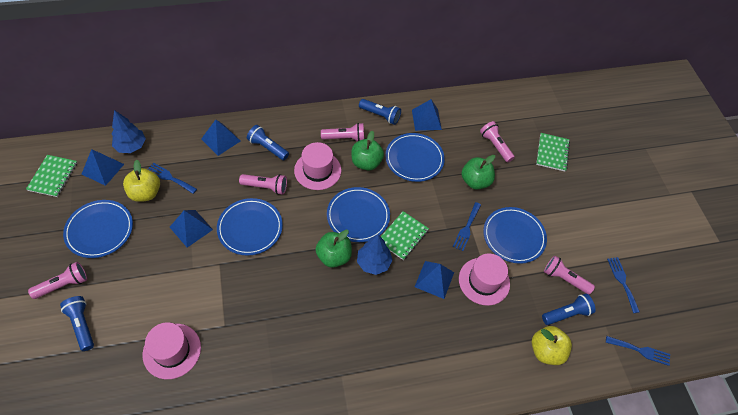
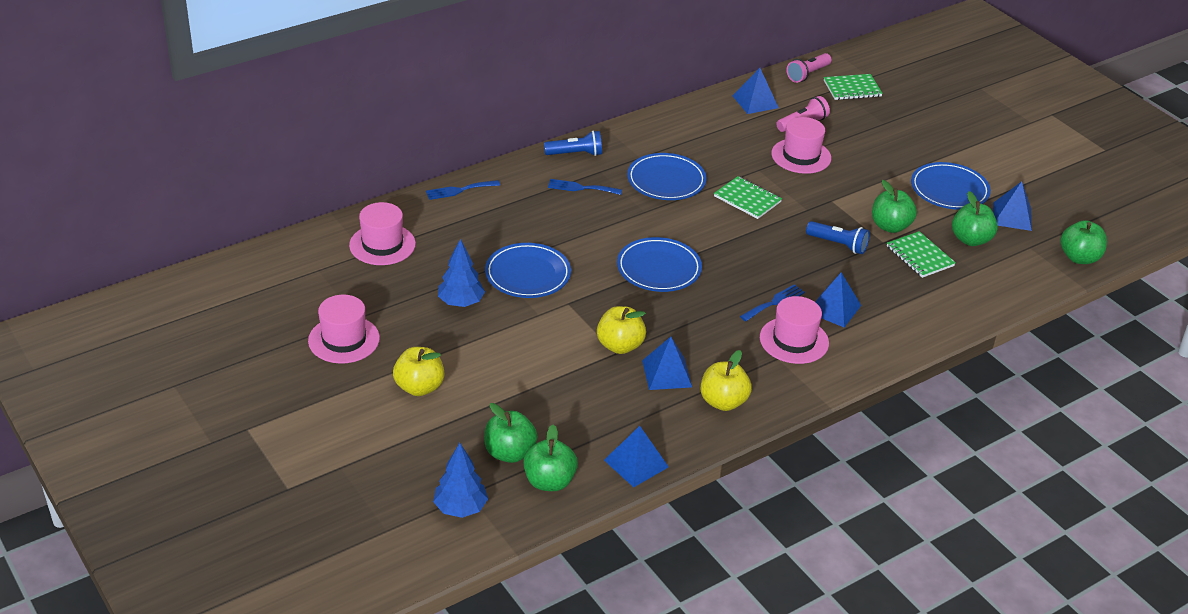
blue flashlight: 4 -> 2
blue fork: 4 -> 3
blue plate: 5 -> 4
green apple: 3 -> 5
pink flashlight: 5 -> 2
pink hat: 3 -> 4
yellow apple: 2 -> 3

